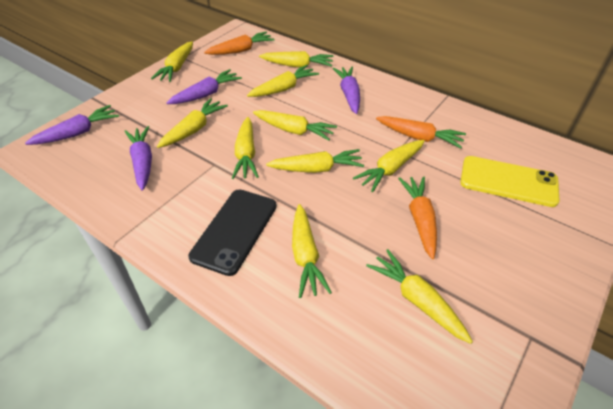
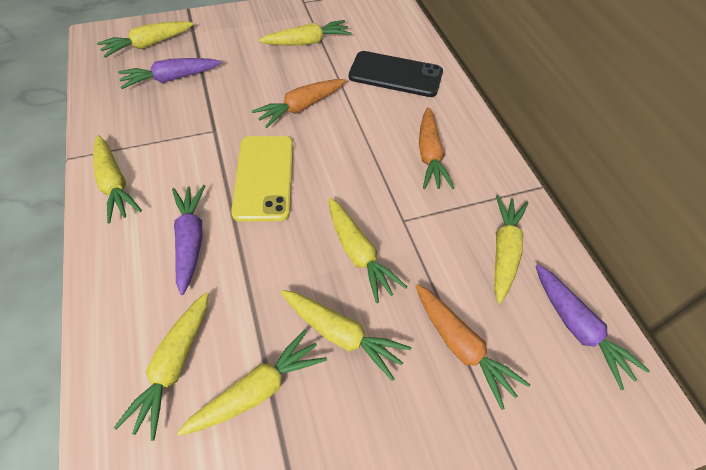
purple carrot: 4 -> 3
yellow carrot: 10 -> 8

